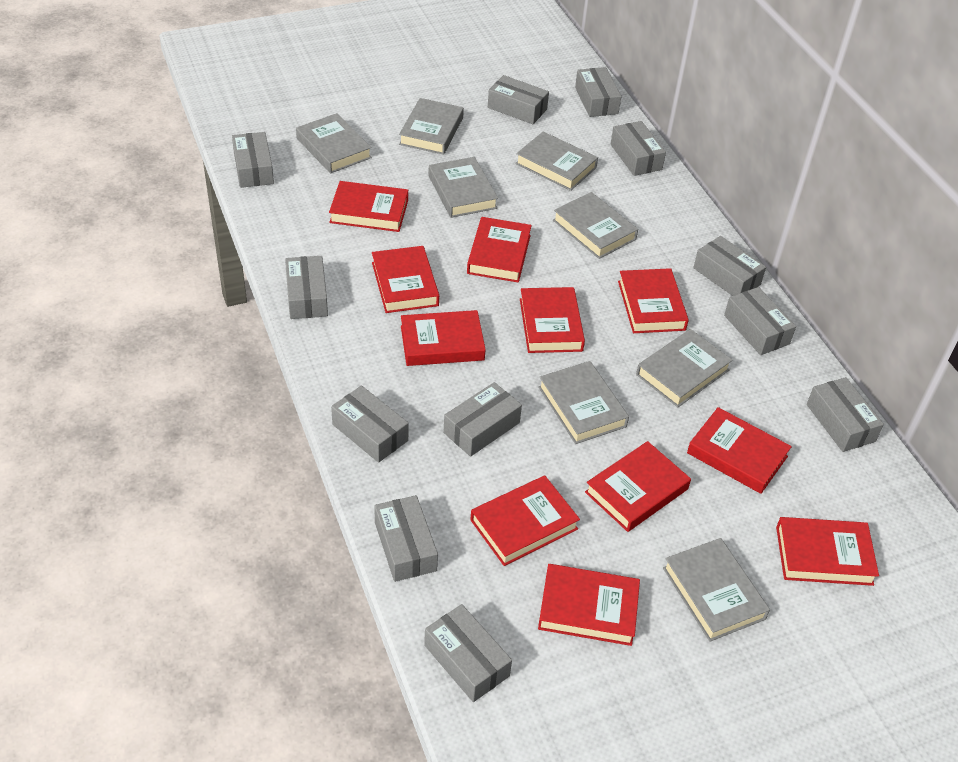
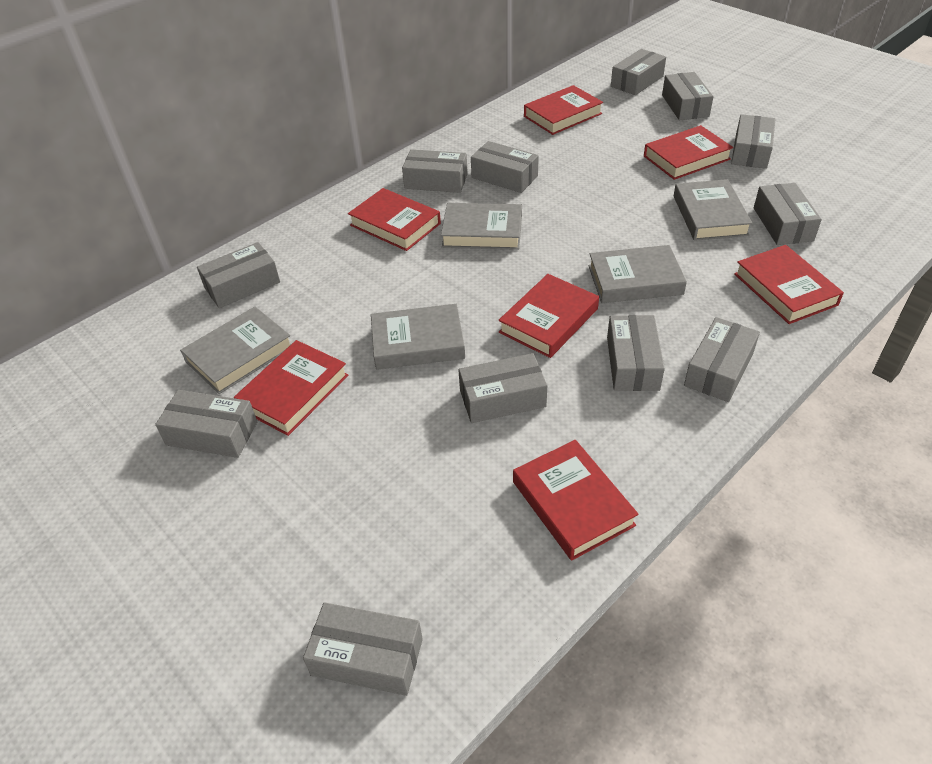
grey book: 8 -> 5
red book: 11 -> 7

